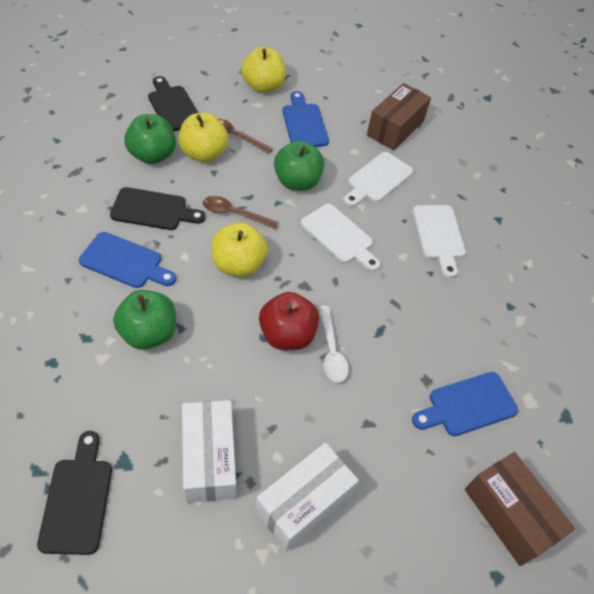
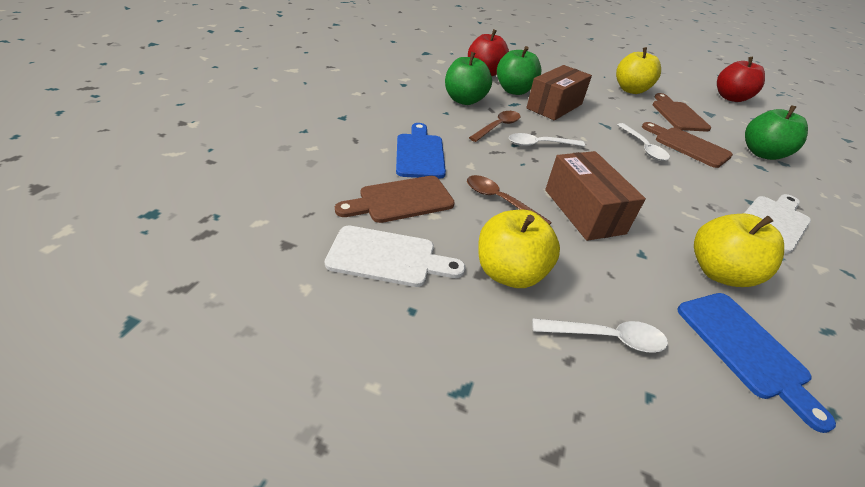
black cutting board: 3 -> 0
blue cutting board: 3 -> 2
brown cutting board: 0 -> 3
red apple: 1 -> 2
white box: 2 -> 0
white cutting board: 3 -> 2
white spoon: 1 -> 3

